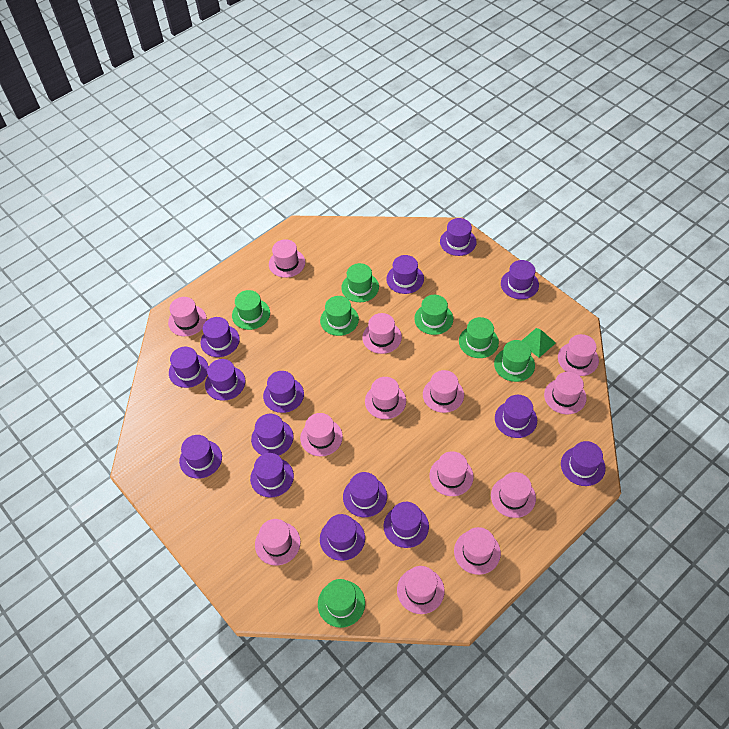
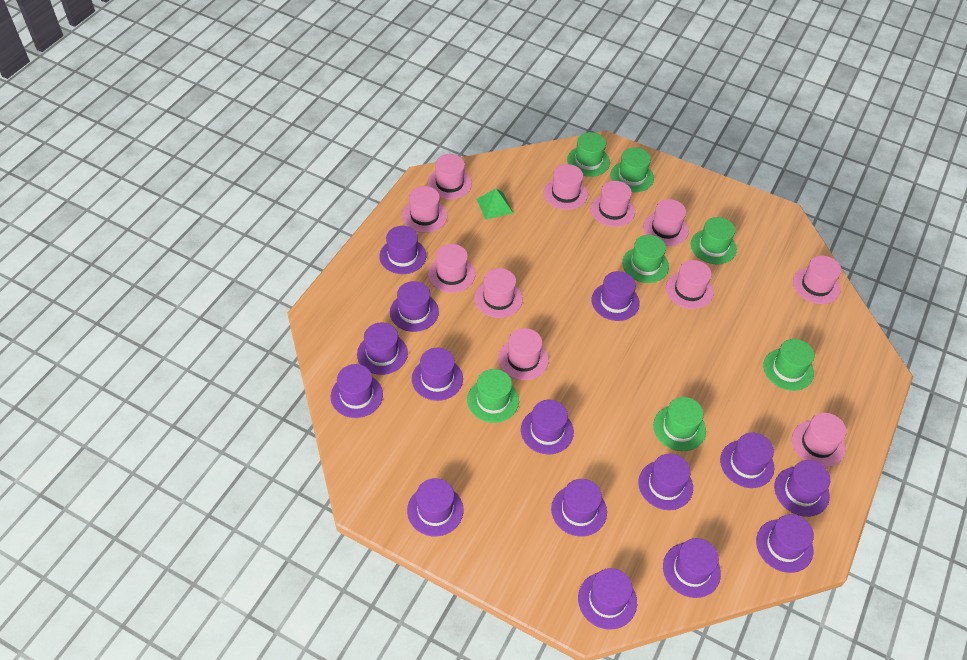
pink hat: 13 -> 11

